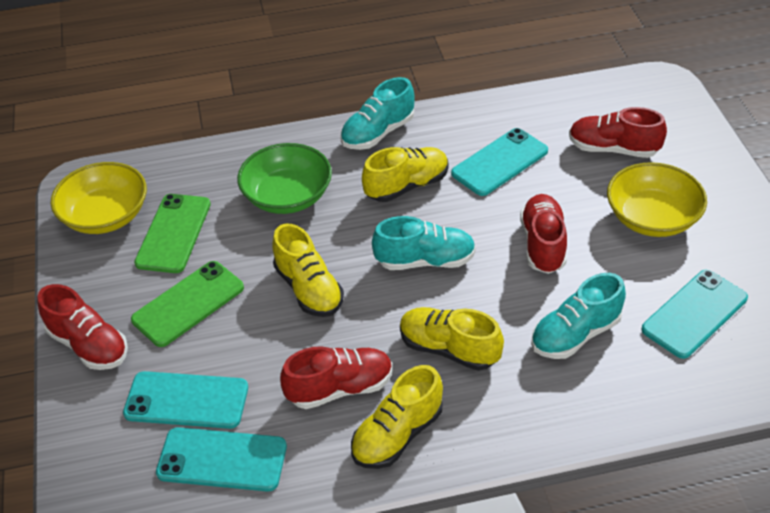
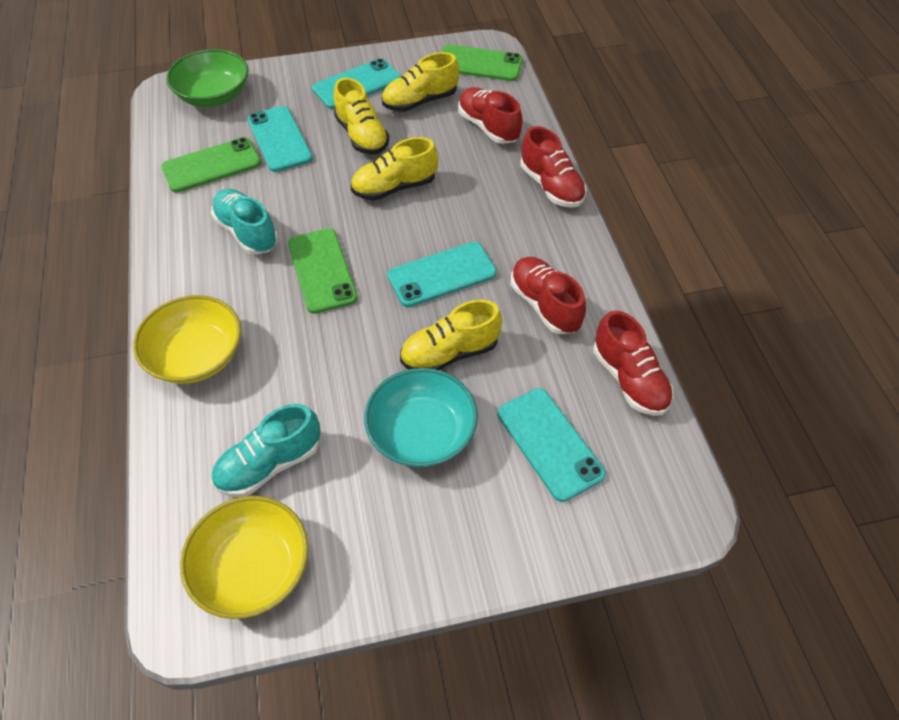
green phone: 2 -> 3
turquoise bowl: 0 -> 1
turquoise shoe: 3 -> 2

